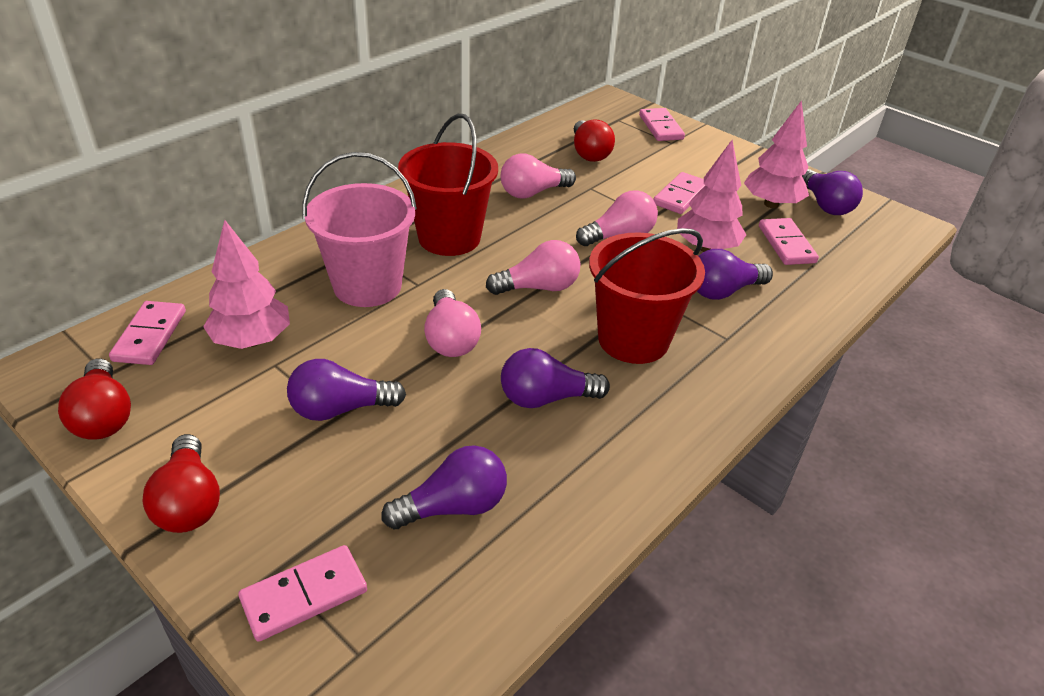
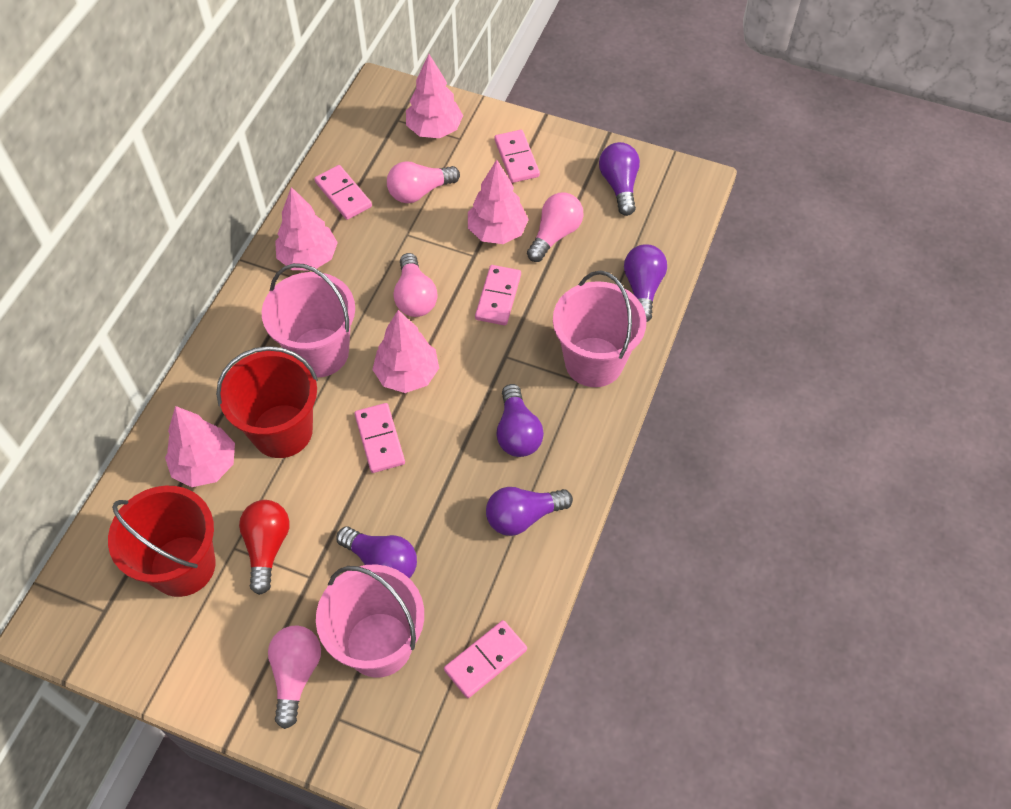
pink bucket: 1 -> 3
pink tree: 3 -> 5
red light bulb: 3 -> 1

